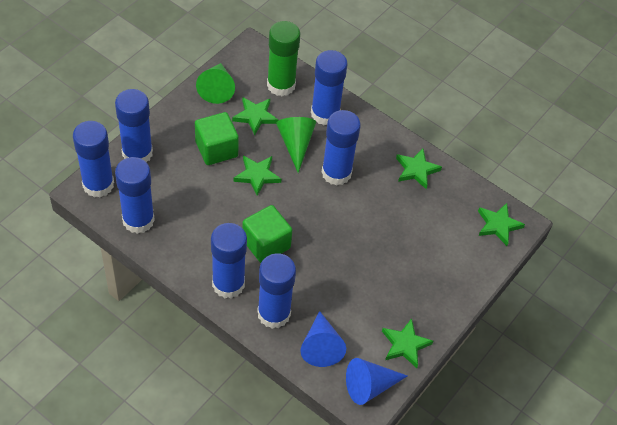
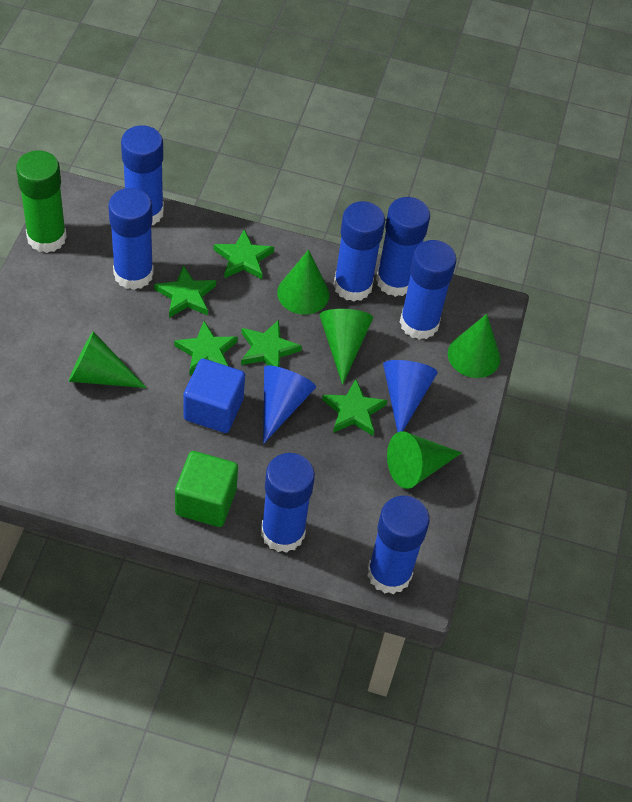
blue cube: 0 -> 1
green cone: 2 -> 5
green cube: 2 -> 1

